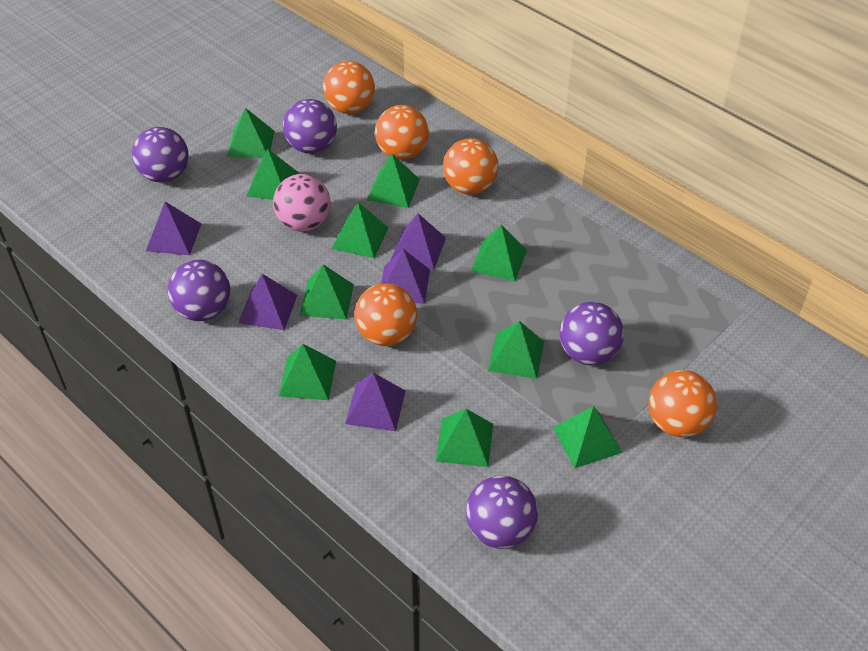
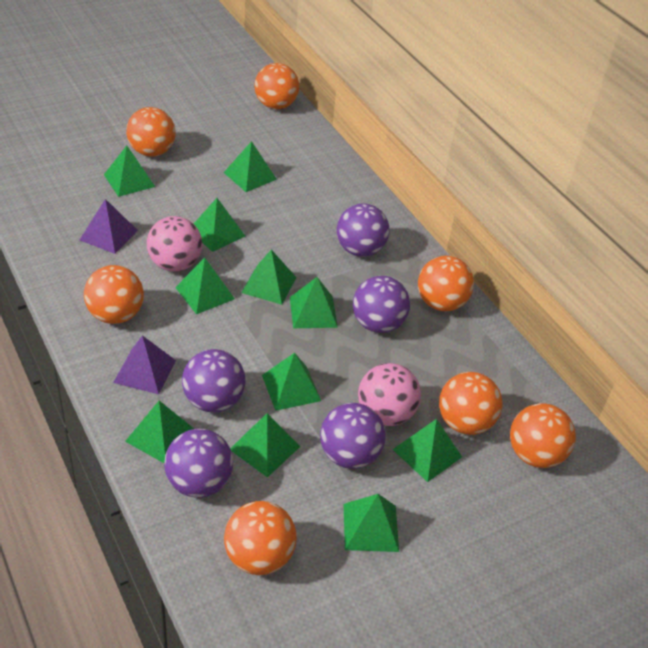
green pyramid: 10 -> 11
orange ball: 5 -> 7
pink ball: 1 -> 2
purple pyramid: 5 -> 2

